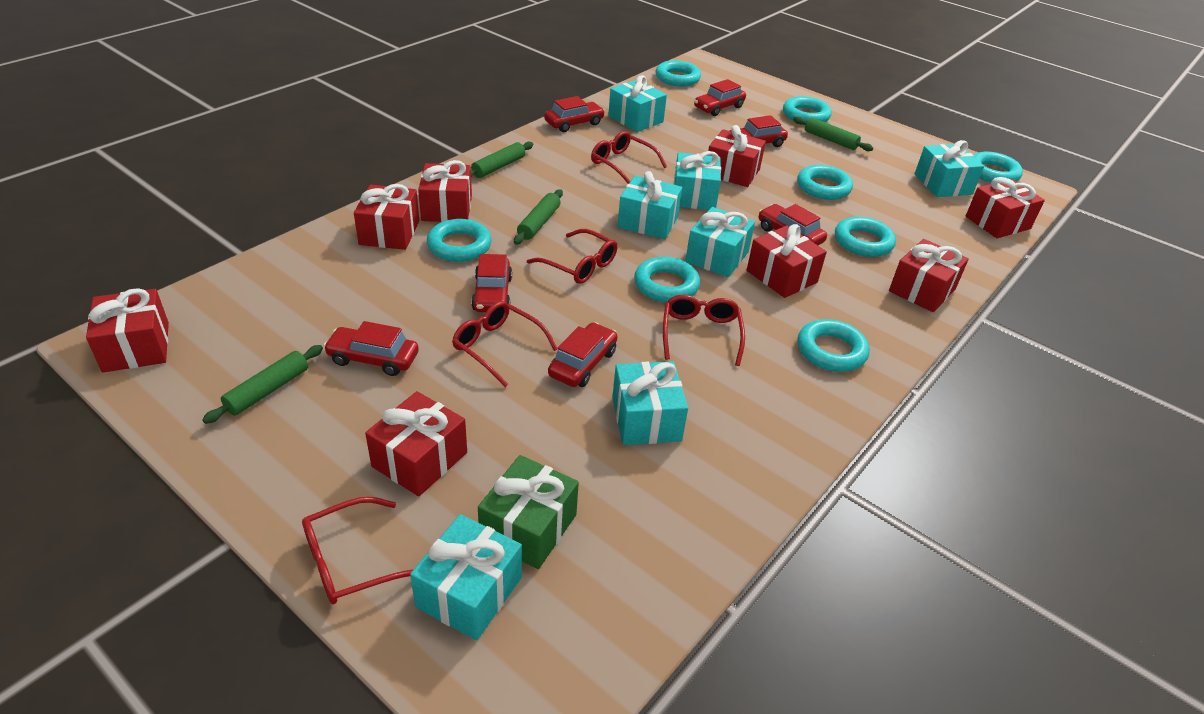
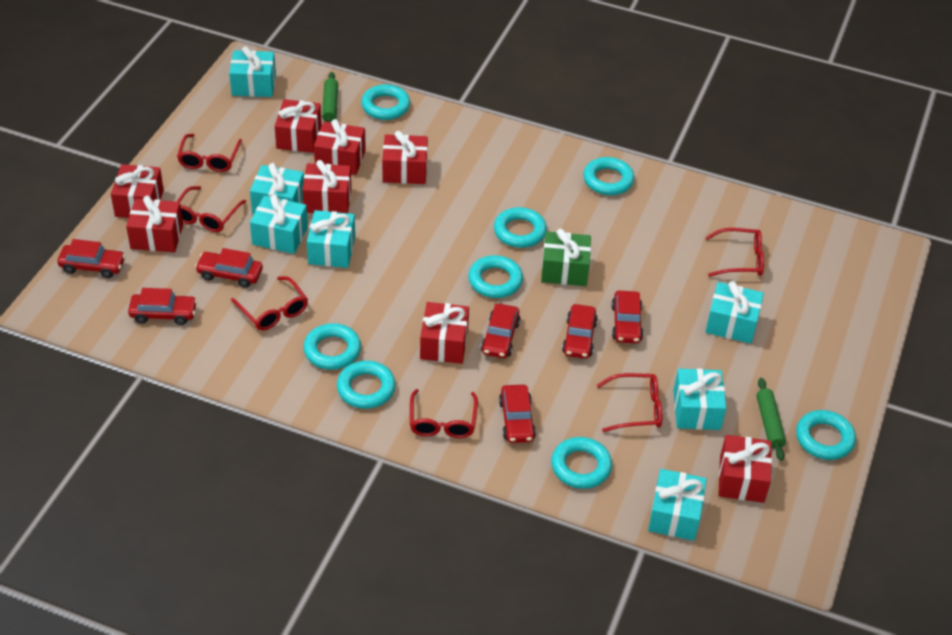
green rolling pin: 4 -> 2
red glasses: 5 -> 6

